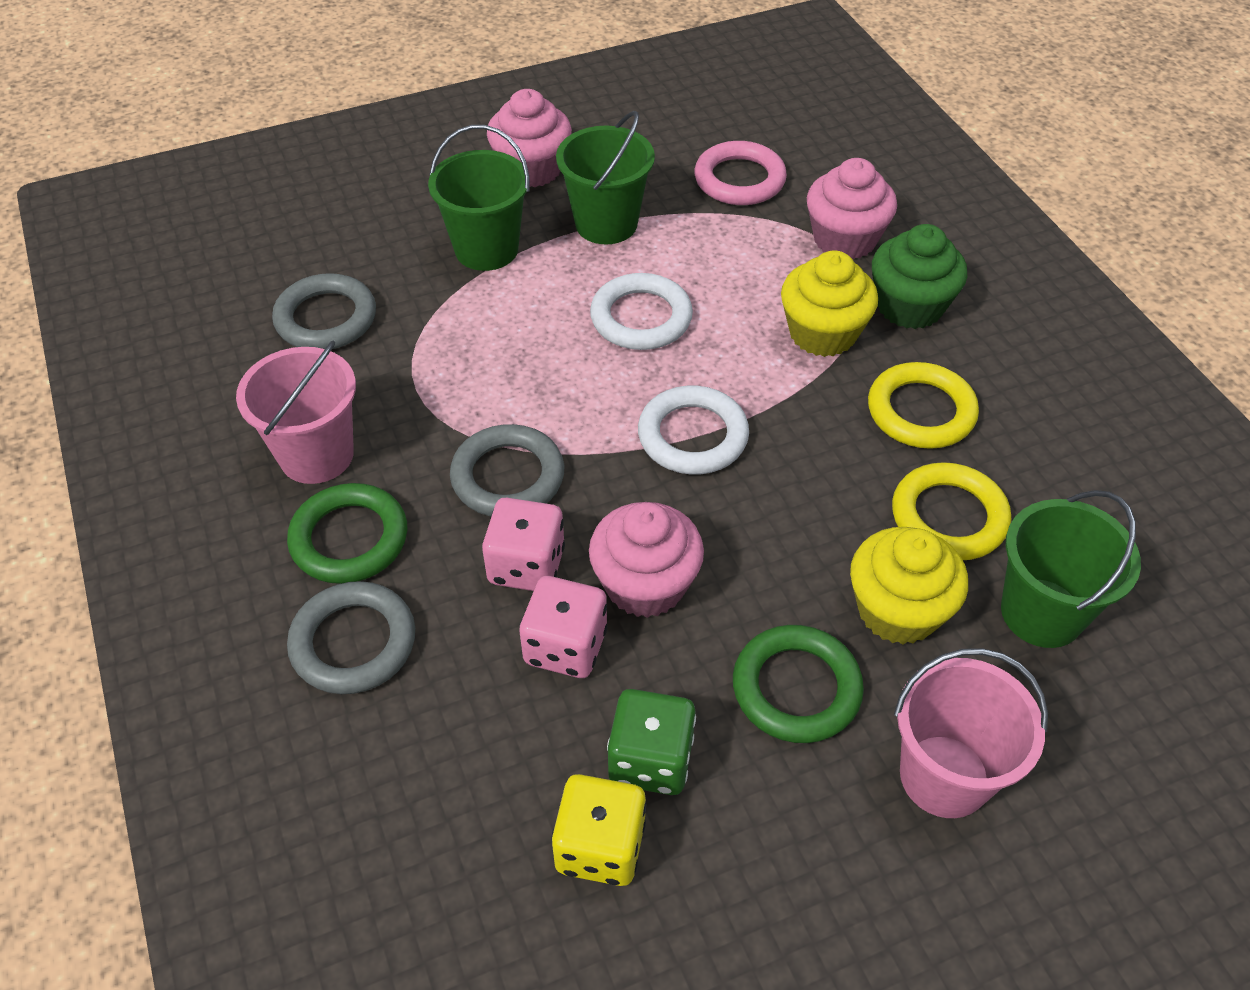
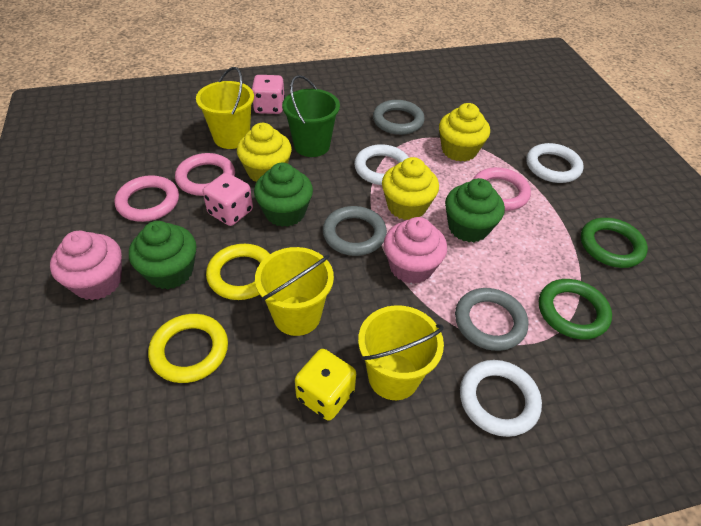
green bucket: 3 -> 1
green cupcake: 1 -> 3
green dice: 1 -> 0
pink bucket: 2 -> 0
pink cupcake: 3 -> 2
pink ring: 1 -> 3
white ring: 2 -> 3
yellow bucket: 0 -> 3
yellow cupcake: 2 -> 3

